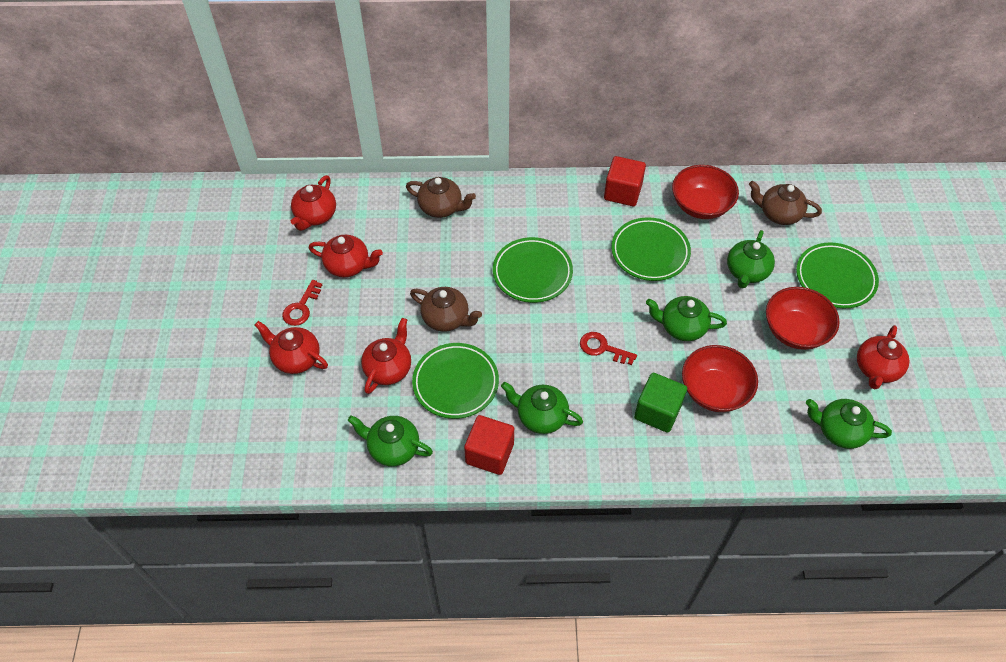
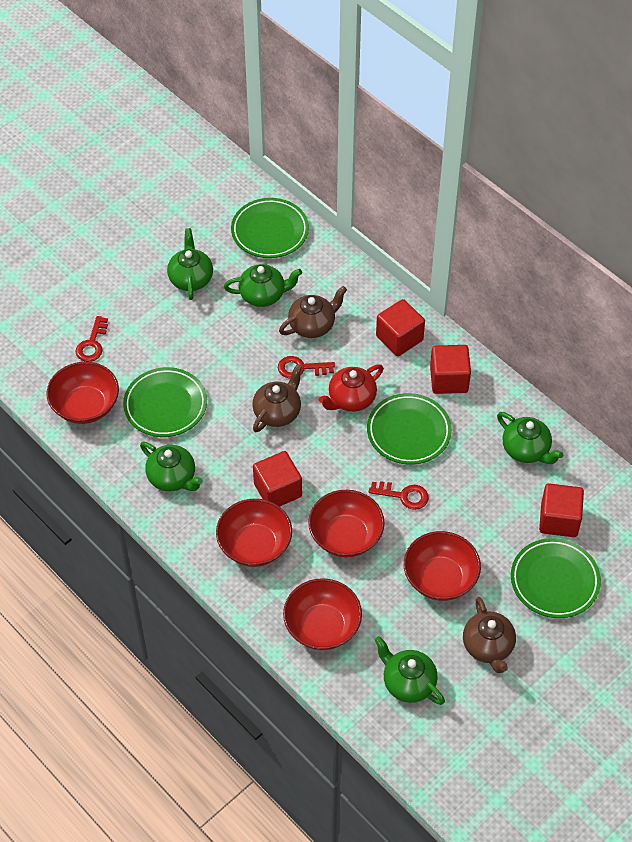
green cube: 1 -> 0
red bowl: 3 -> 5
red cube: 2 -> 4
red key: 2 -> 3
red teapot: 5 -> 1

